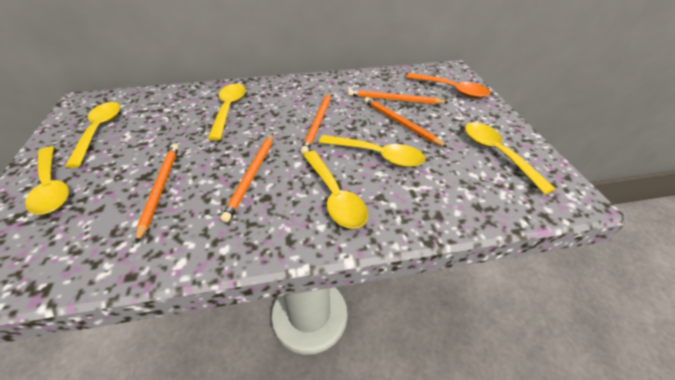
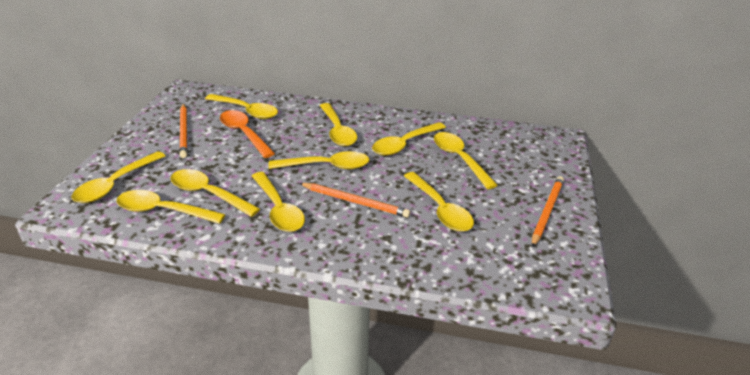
orange pencil: 5 -> 3
yellow spoon: 6 -> 10

